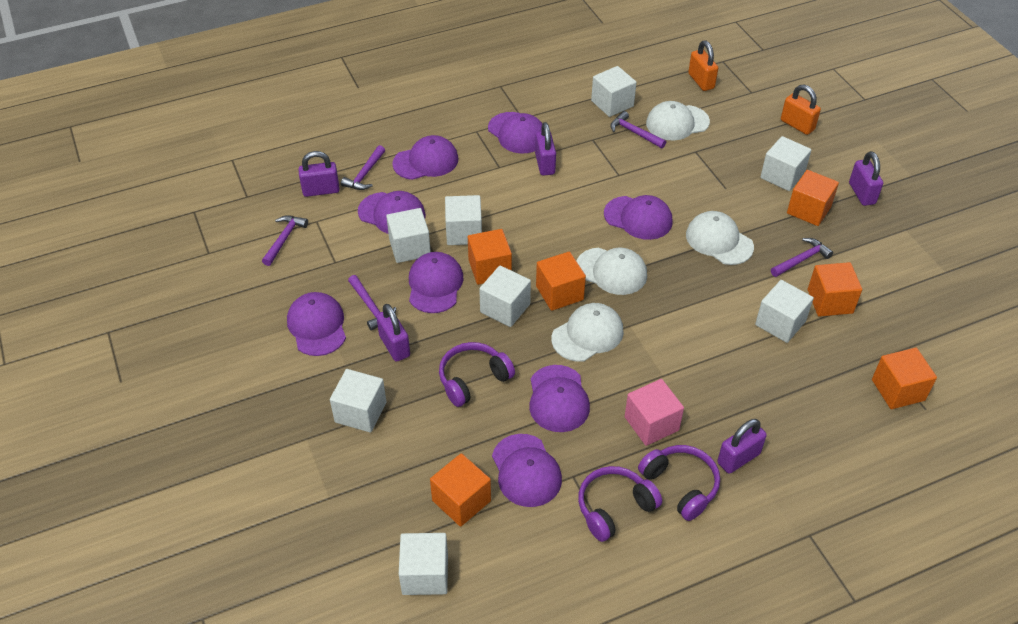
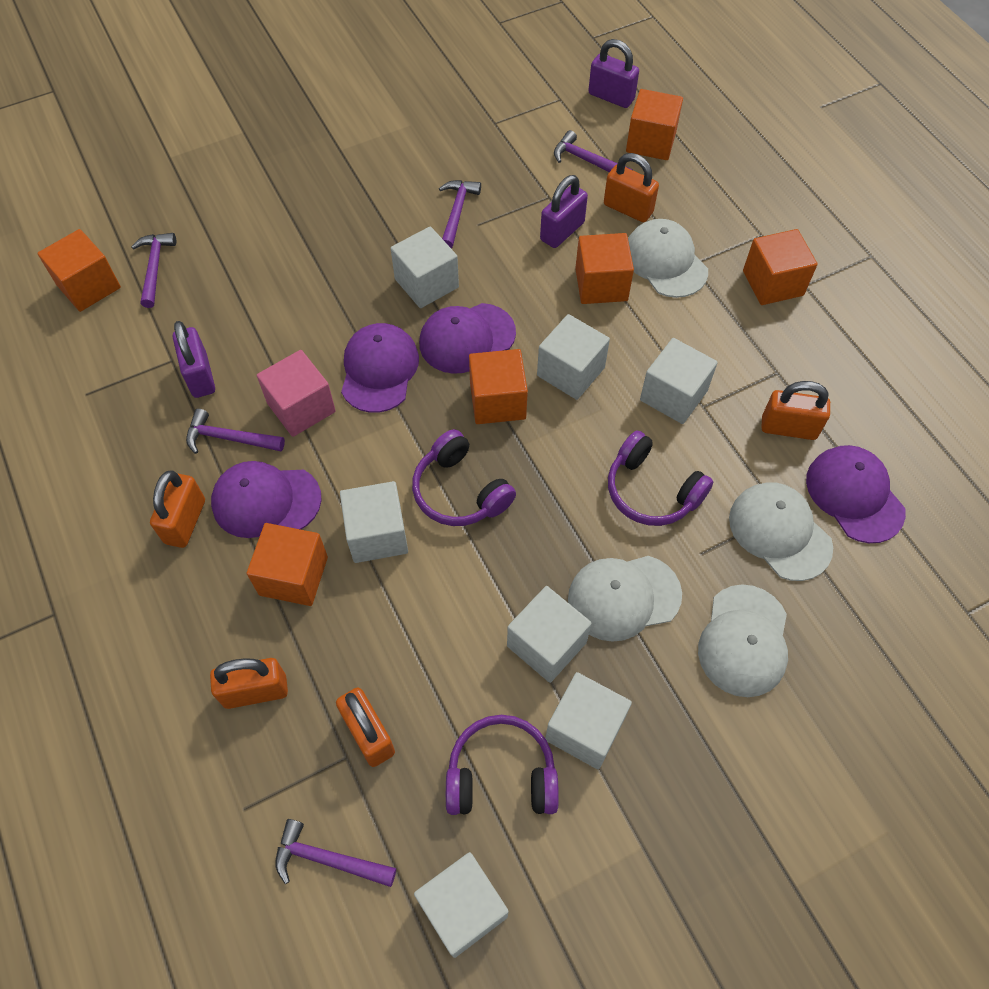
orange padlock: 2 -> 5
purple cap: 8 -> 4
purple padlock: 5 -> 3
white cube: 8 -> 7

